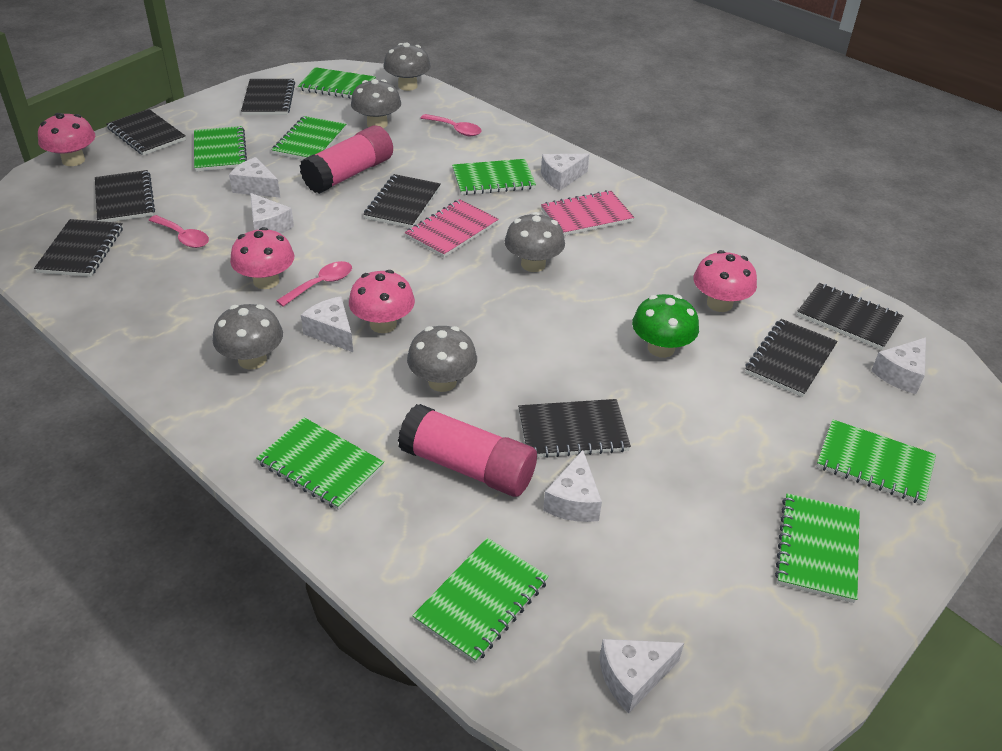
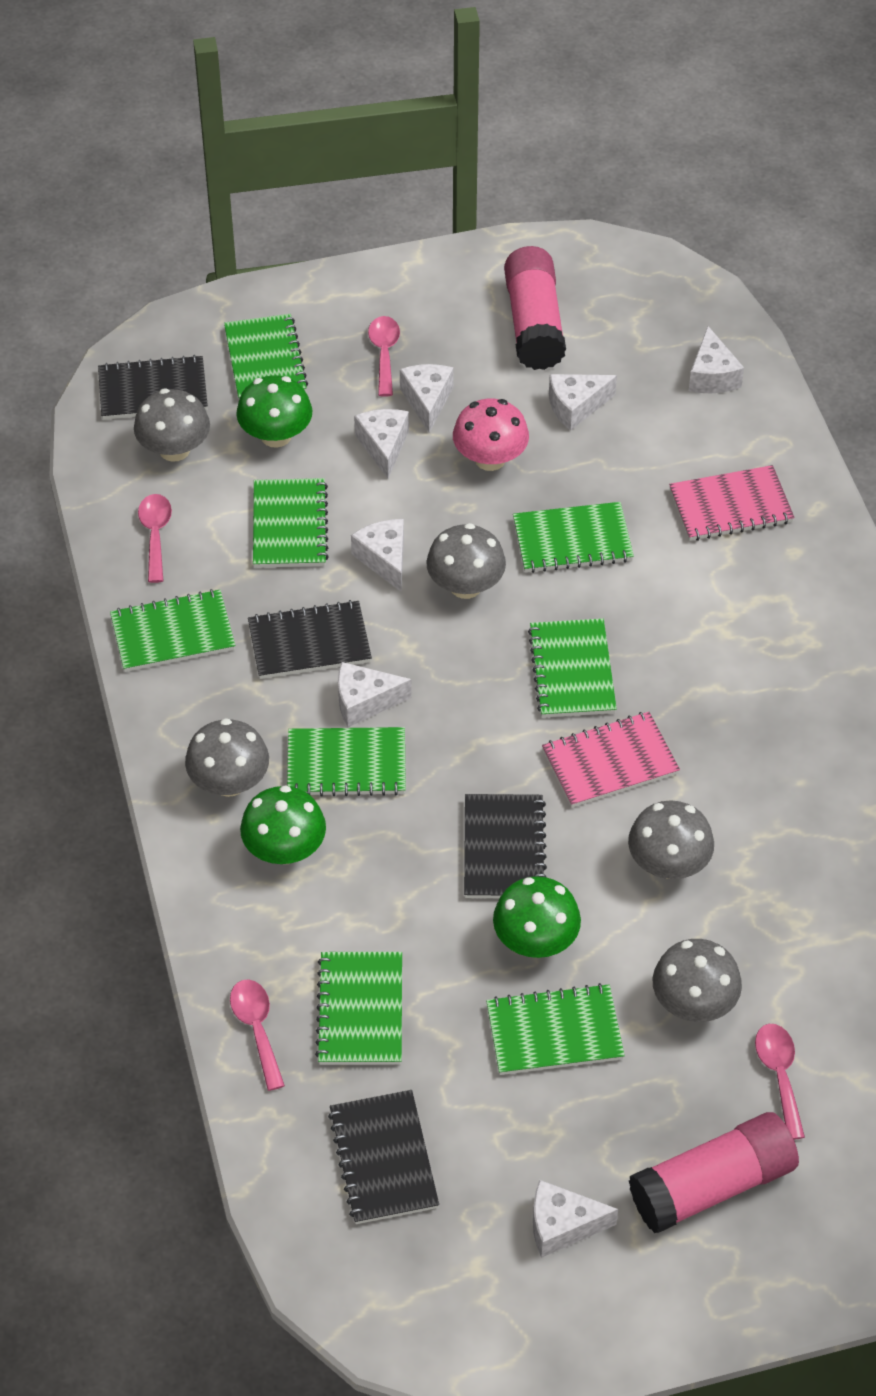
black notebook: 8 -> 4
green mushroom: 1 -> 3
pink mushroom: 4 -> 1
pink spoon: 3 -> 4

